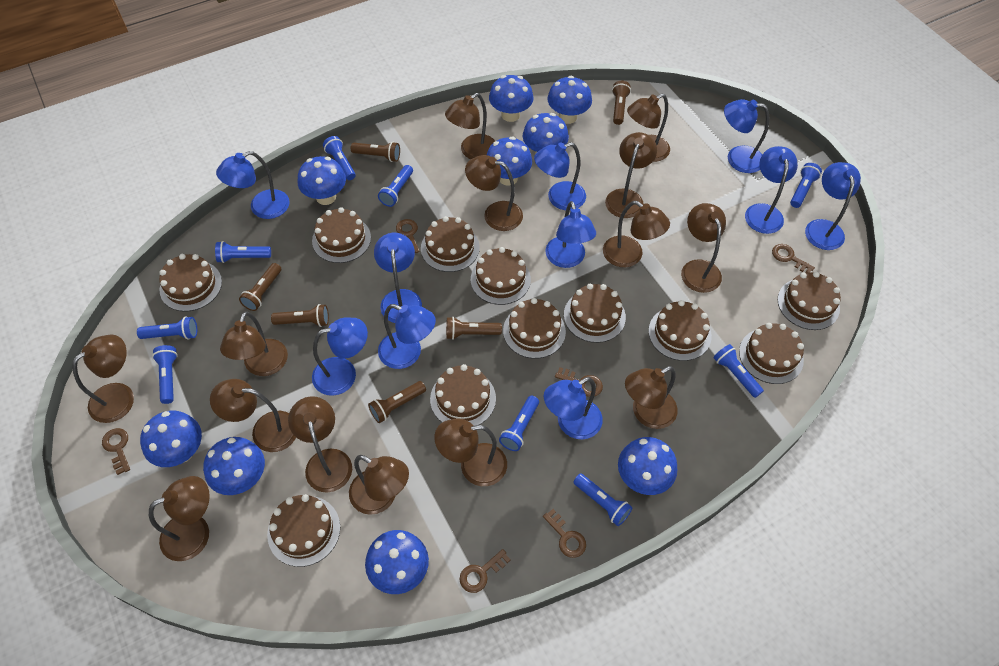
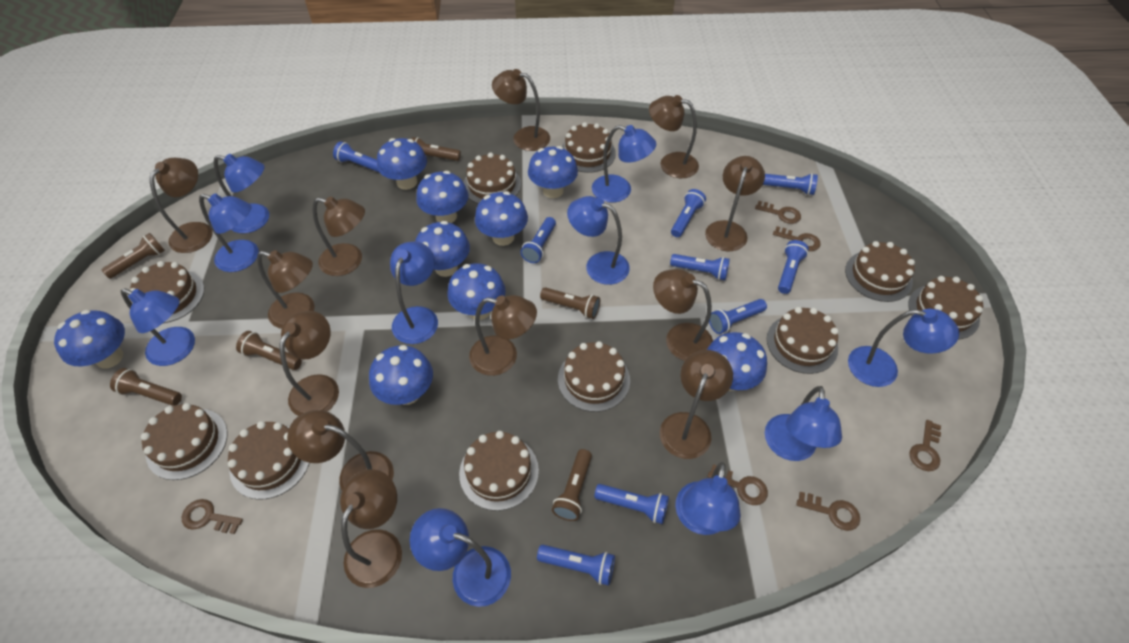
brown cake: 11 -> 10
brown lamp: 14 -> 12

